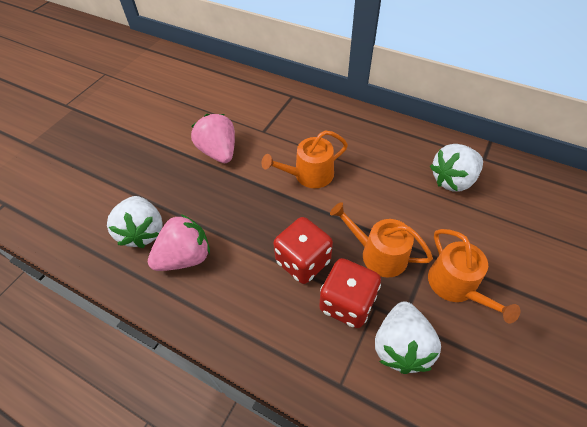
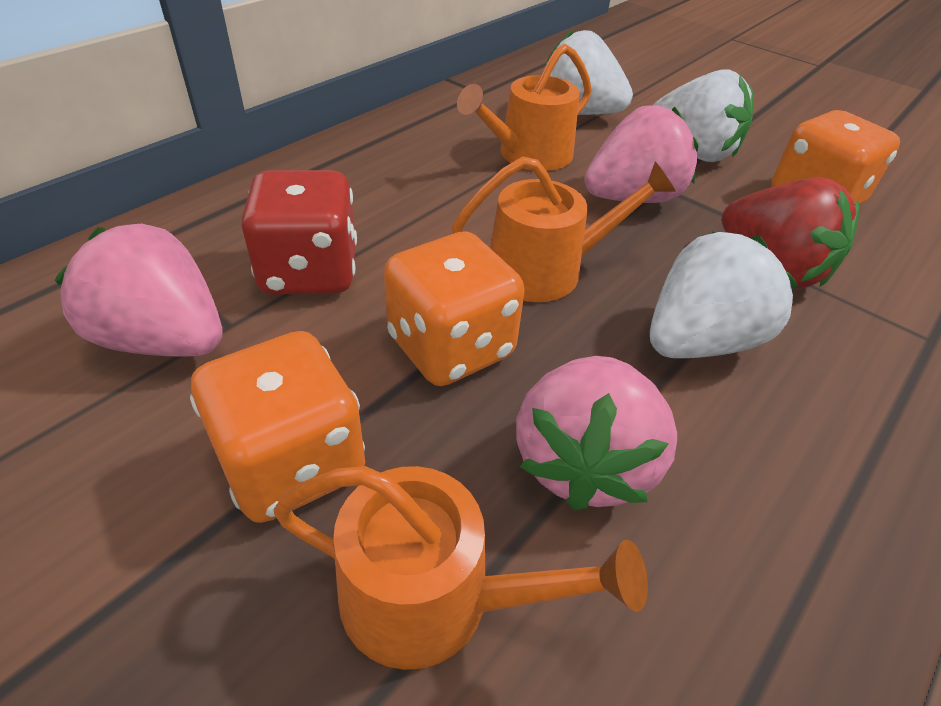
orange dice: 0 -> 3
pink strawberry: 2 -> 3
red dice: 2 -> 1
red strawberry: 0 -> 1

